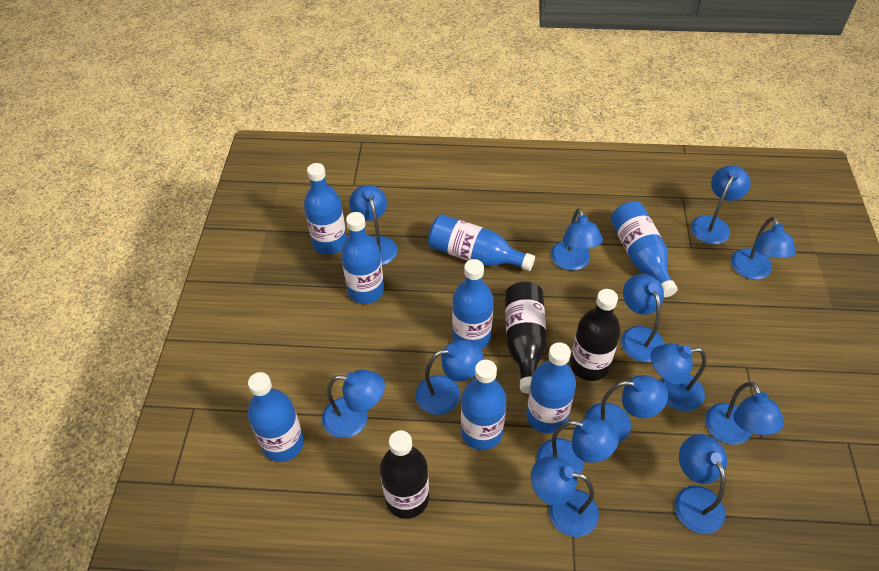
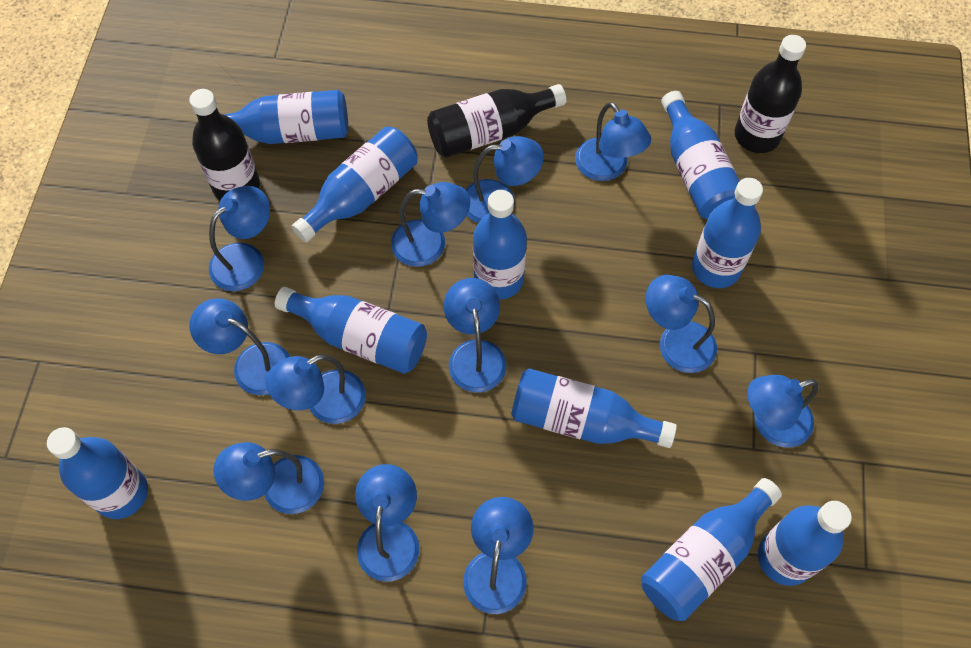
blue bottle: 8 -> 10
blue lamp: 13 -> 12

